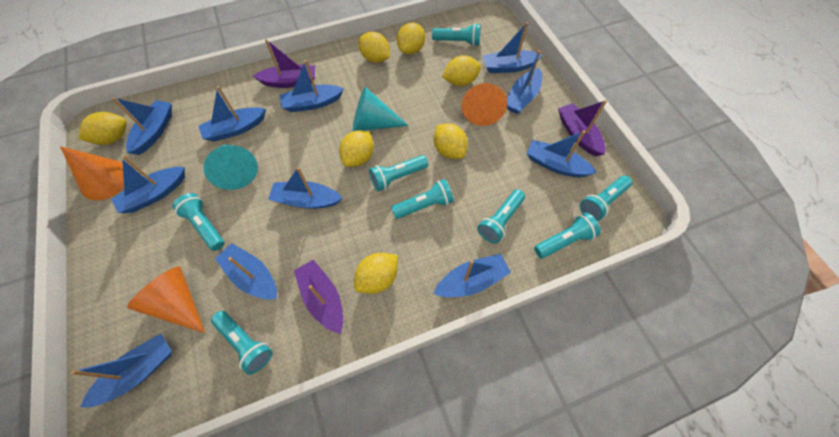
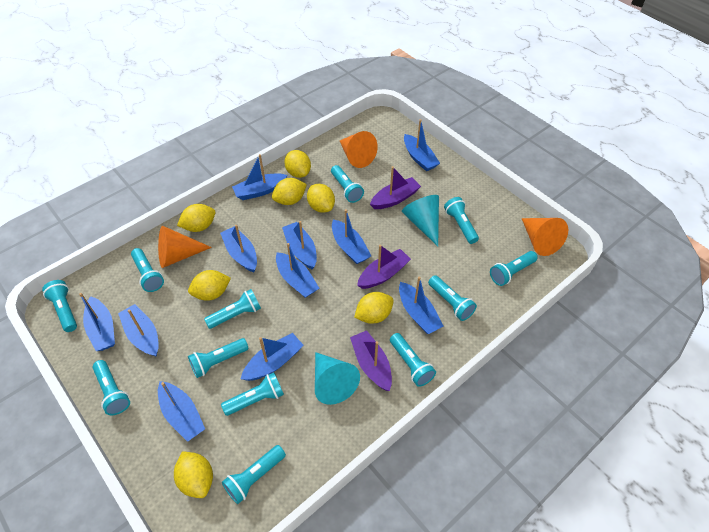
turquoise flashlight: 8 -> 12

